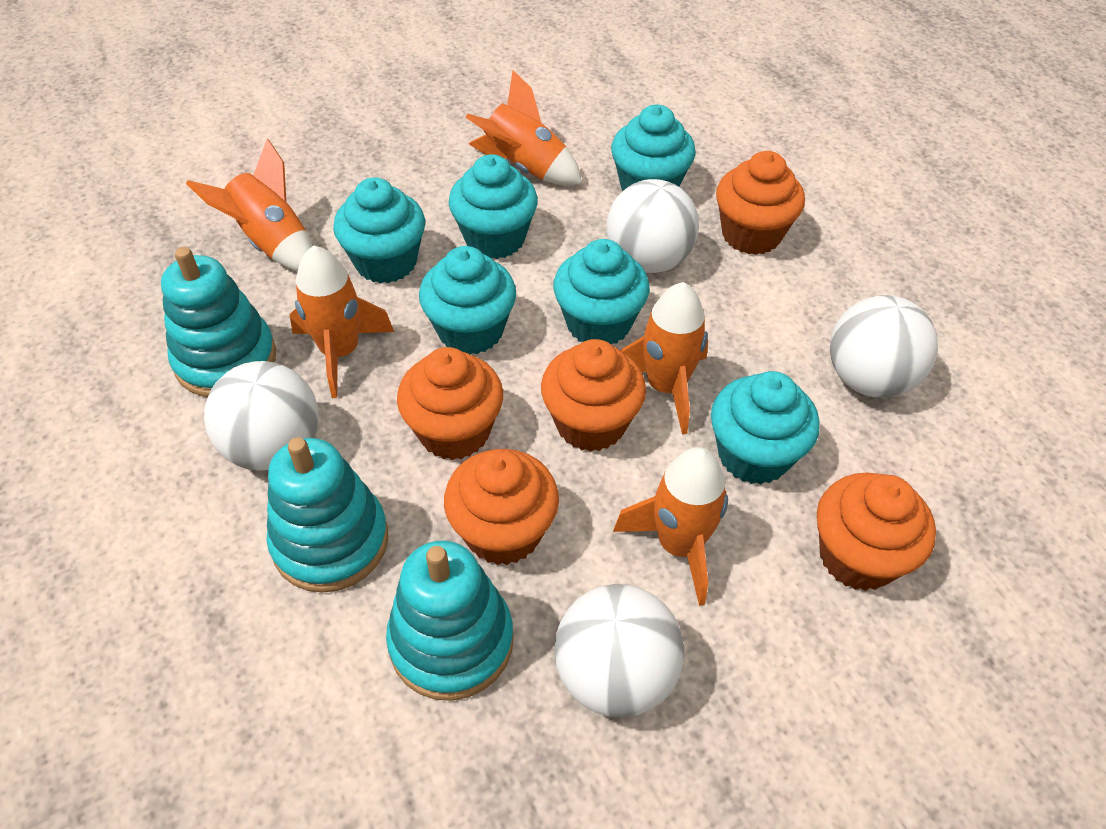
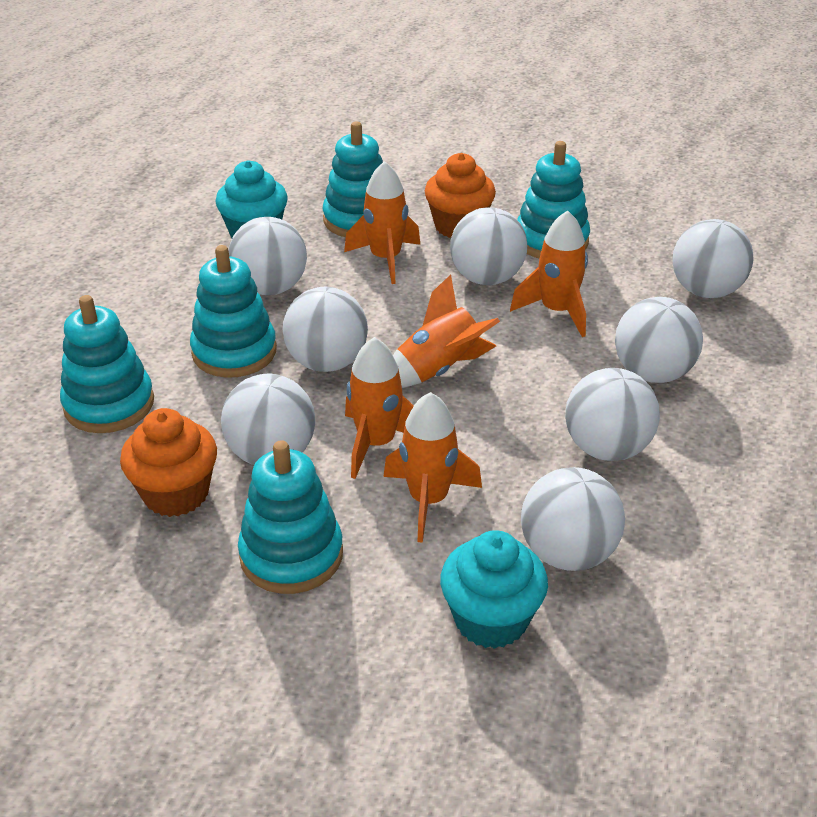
orange cupcake: 5 -> 2
turquoise cupcake: 6 -> 2
turquoise stacking toy: 3 -> 5
white ball: 4 -> 8

